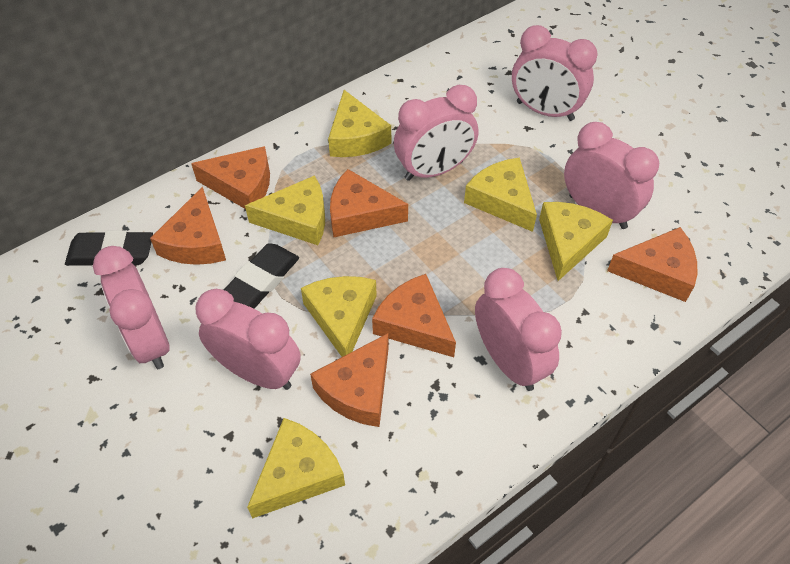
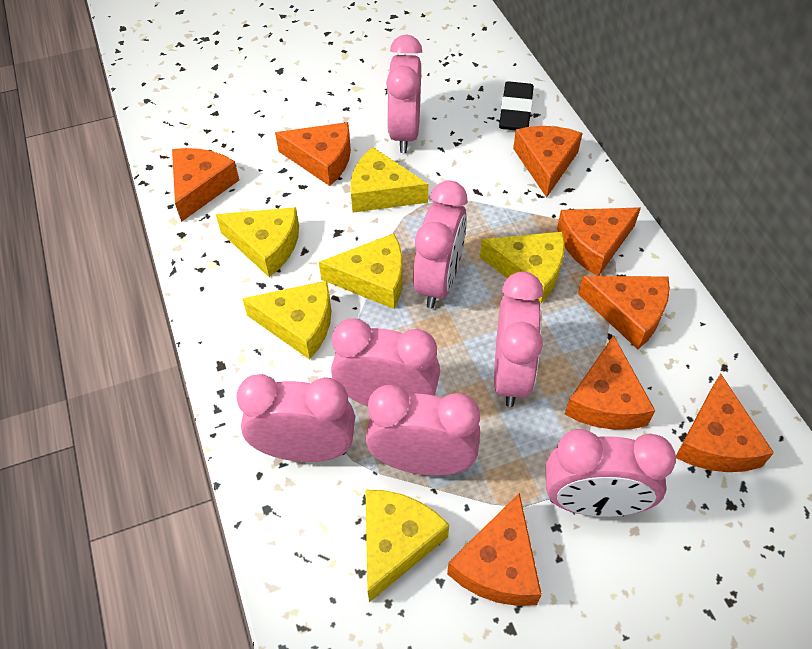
black eraser: 2 -> 1
orange cheese: 6 -> 8
pink clock: 6 -> 7

